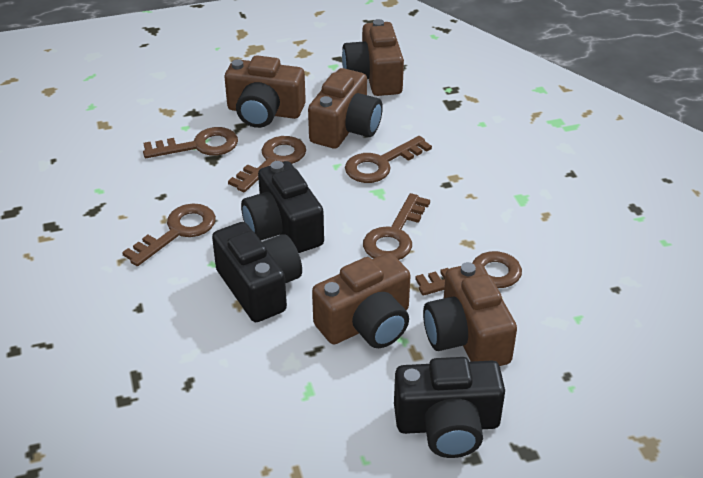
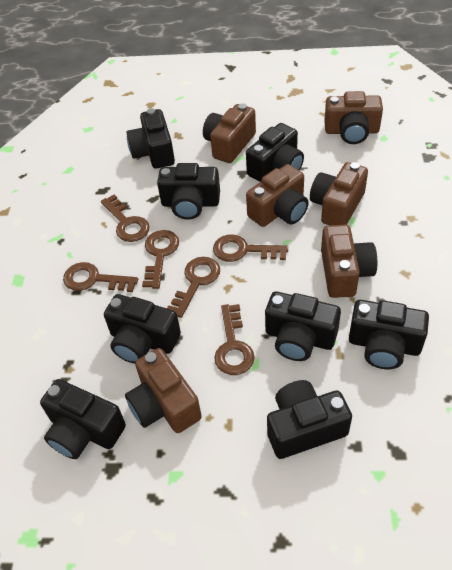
black camera: 3 -> 8
brown camera: 5 -> 6

